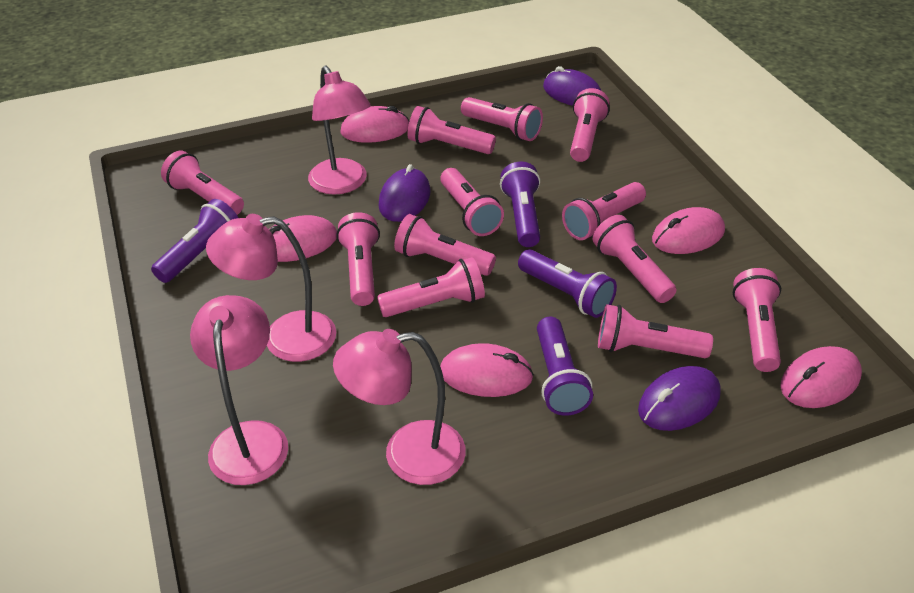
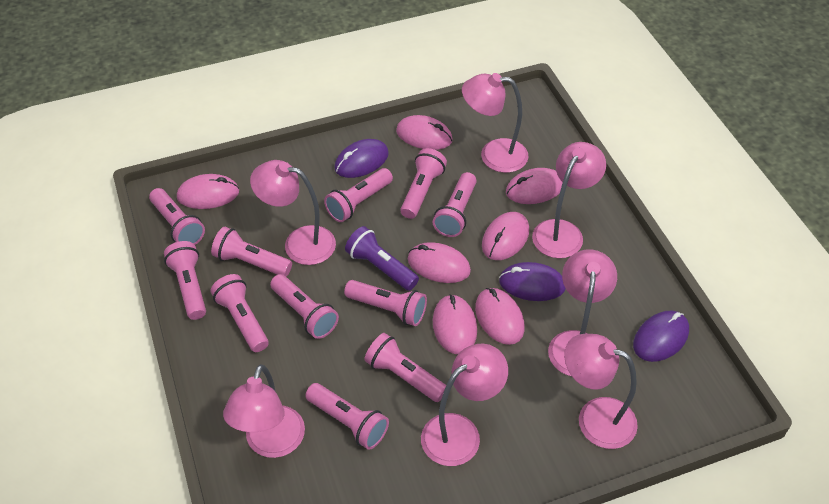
pink flashlight: 12 -> 11
pink lamp: 4 -> 7
pink mouse: 5 -> 7
purple flashlight: 4 -> 1

